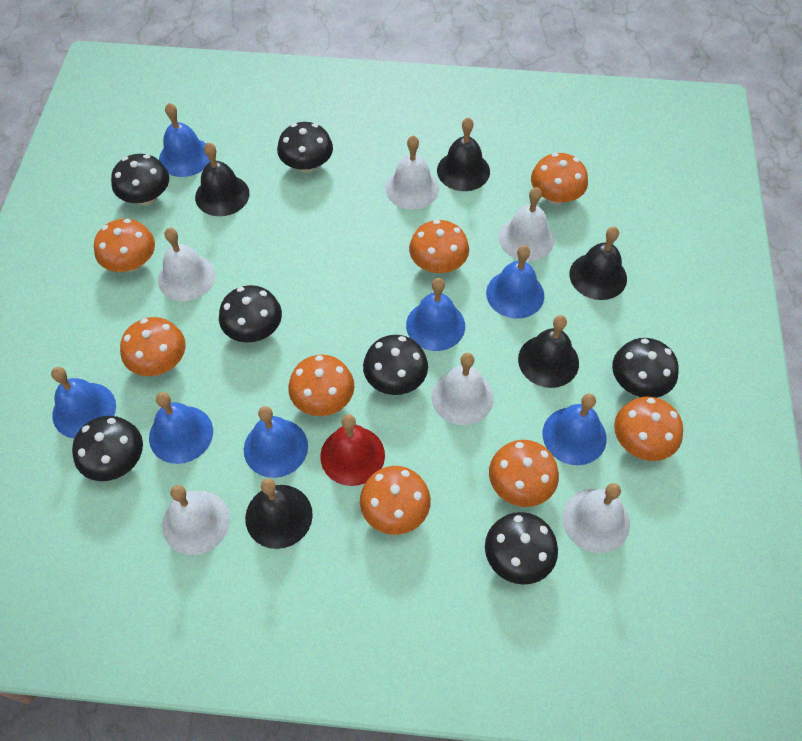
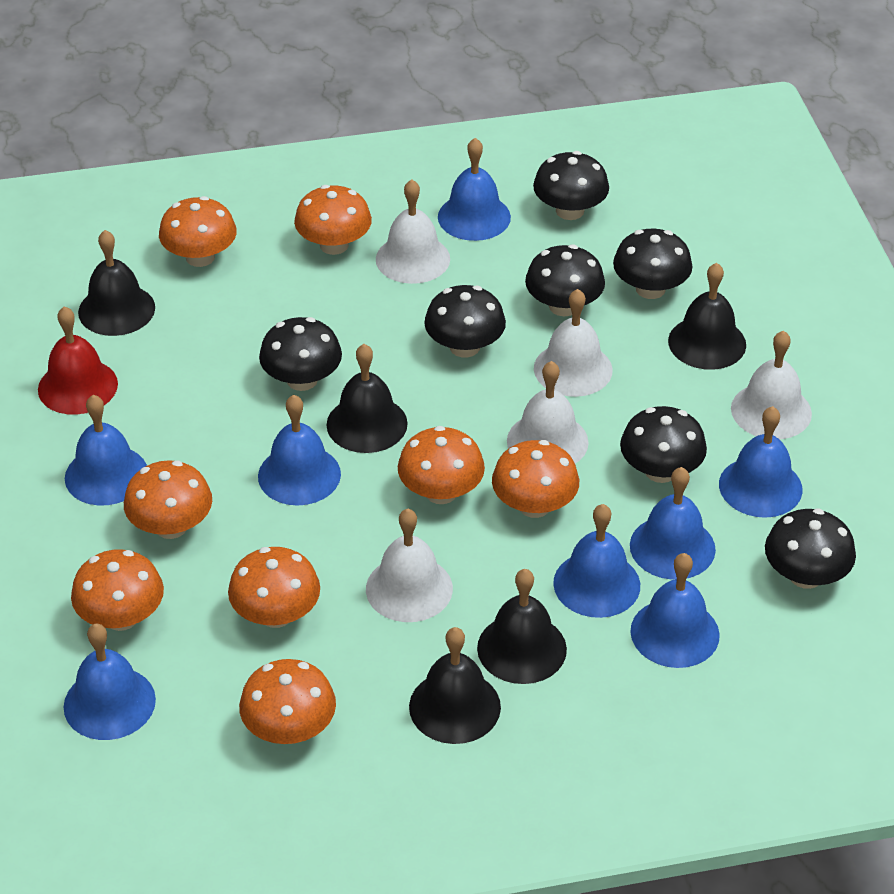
blue bell: 7 -> 8
white bell: 6 -> 5

